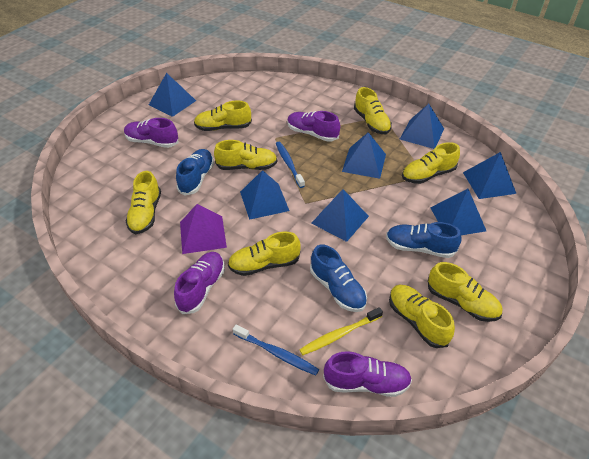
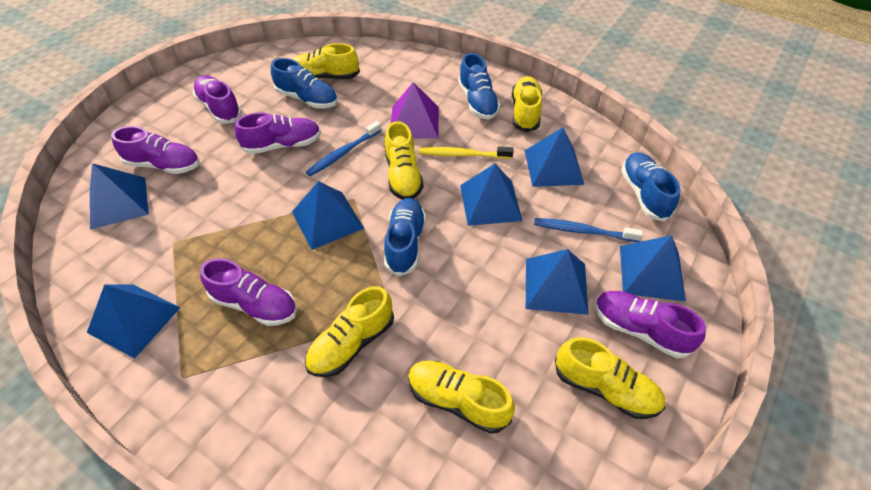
blue shoe: 3 -> 4
purple shoe: 4 -> 5
yellow shoe: 8 -> 6

